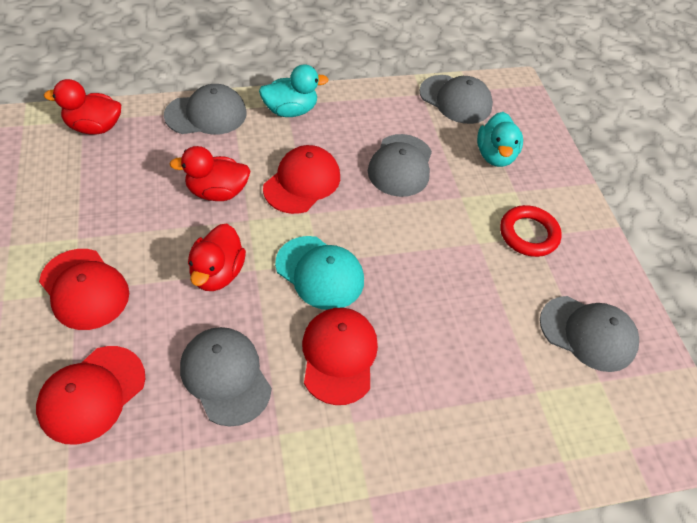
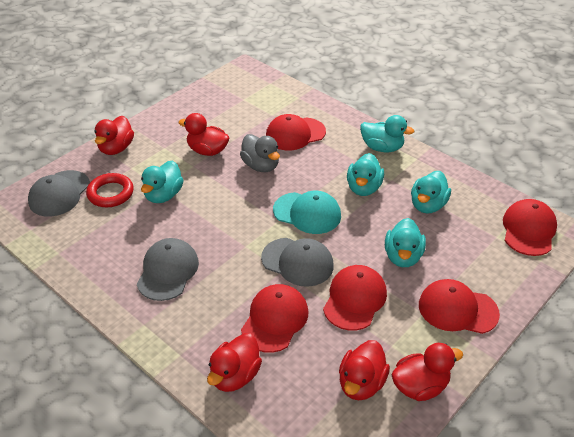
grey cap: 5 -> 3
grey duck: 0 -> 1
red cap: 4 -> 5
red duck: 3 -> 5
turquoise duck: 2 -> 5

